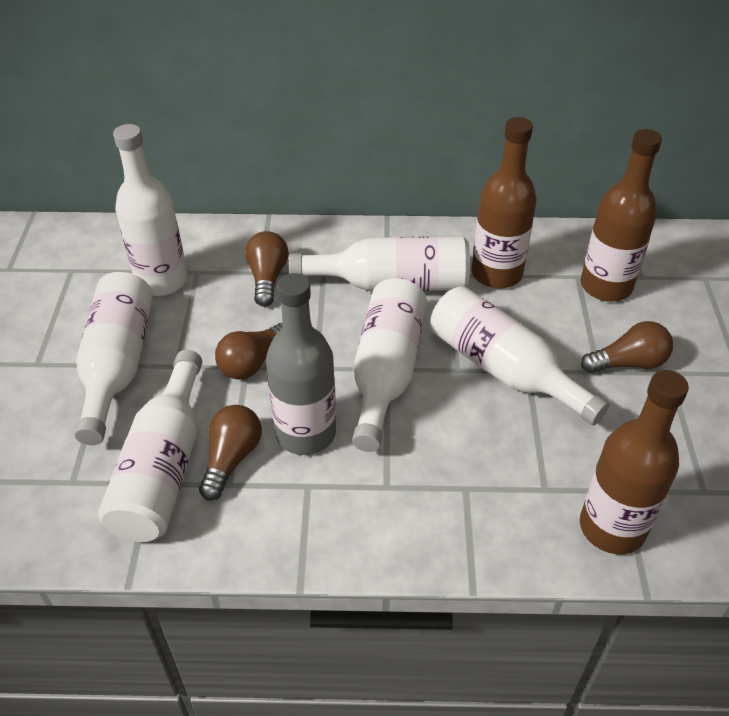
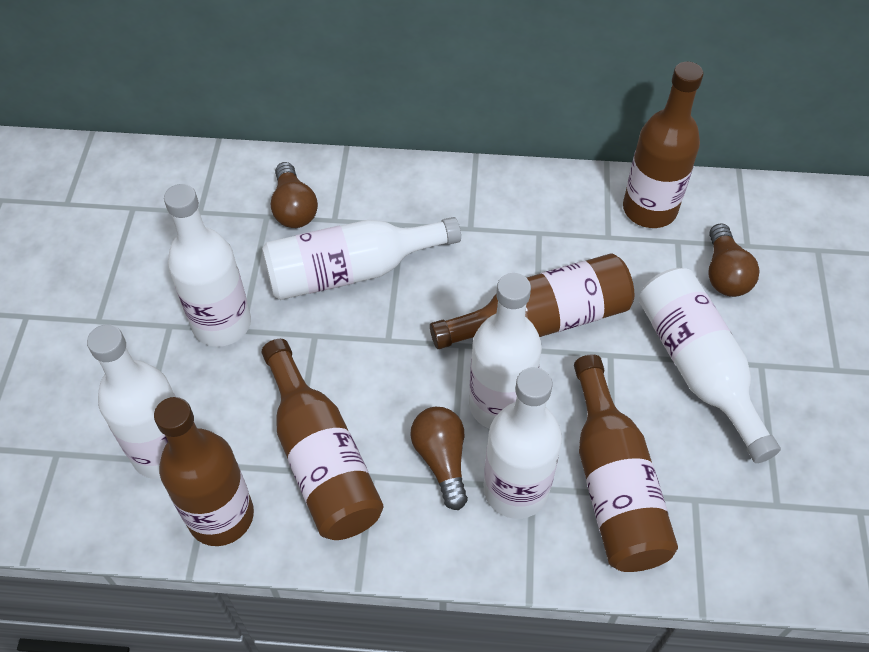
brown bottle: 3 -> 5
brown light bulb: 4 -> 3
grey bottle: 1 -> 0

